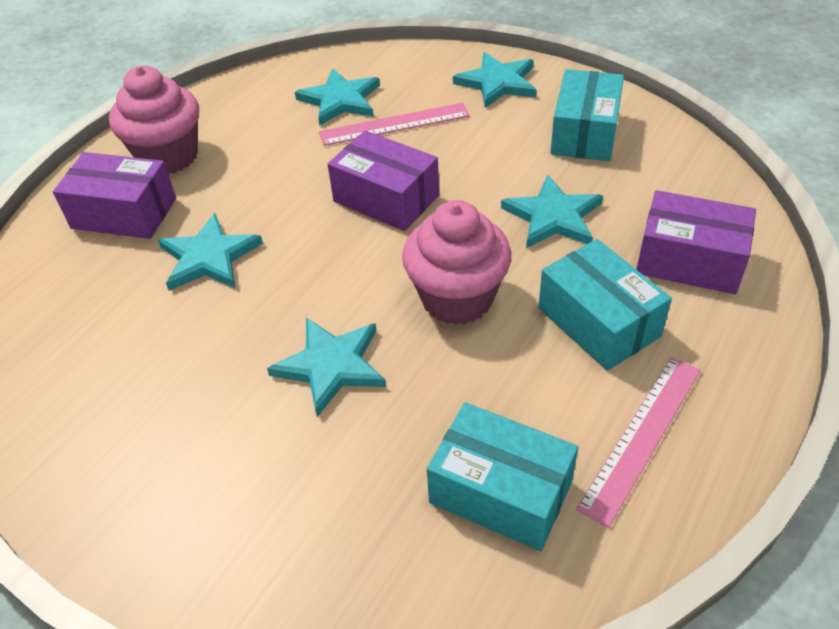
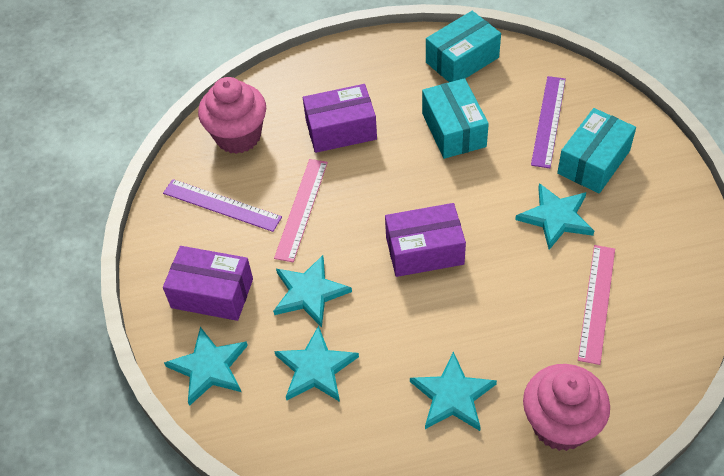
purple ruler: 0 -> 2

